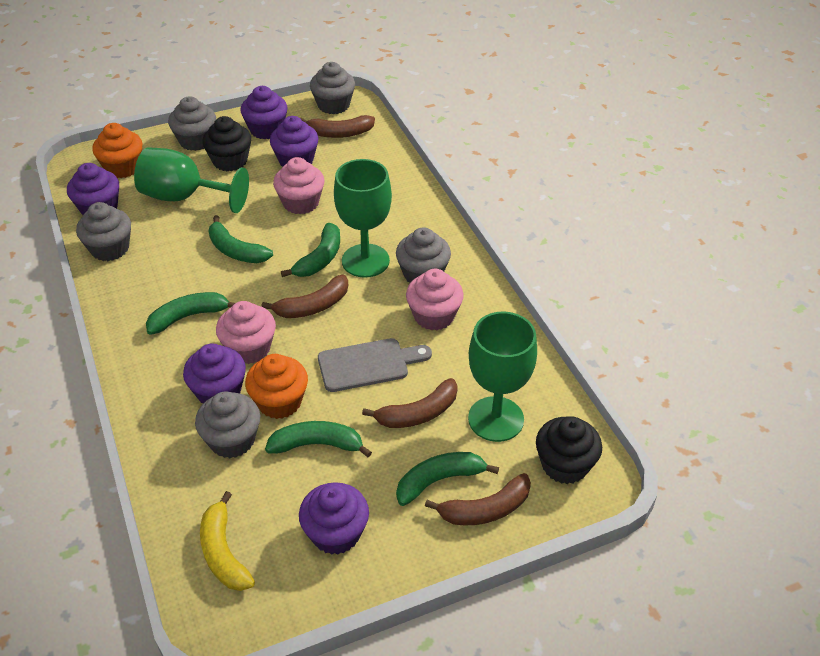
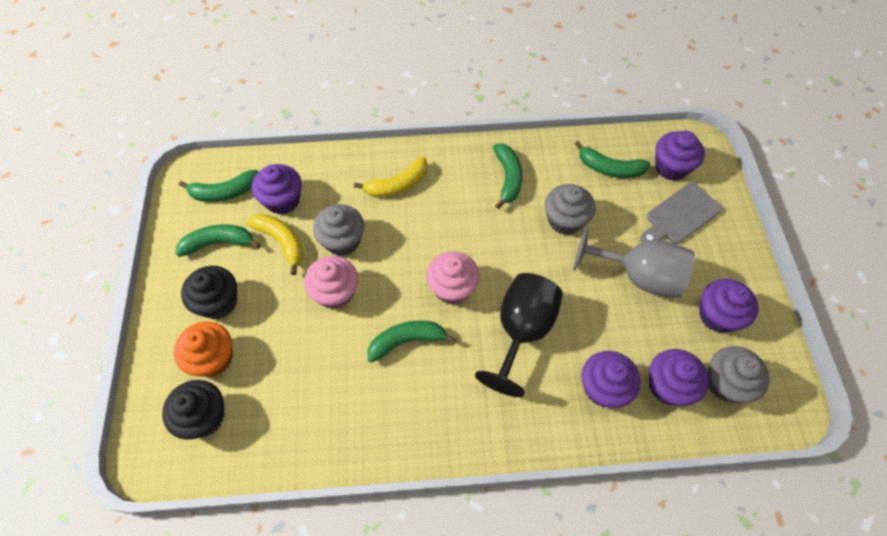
black goblet: 0 -> 1
brown banana: 4 -> 0
green goblet: 3 -> 0
grey cupcake: 5 -> 3
grey goblet: 0 -> 1
orange cupcake: 2 -> 1
pink cupcake: 3 -> 2
yellow banana: 1 -> 2

